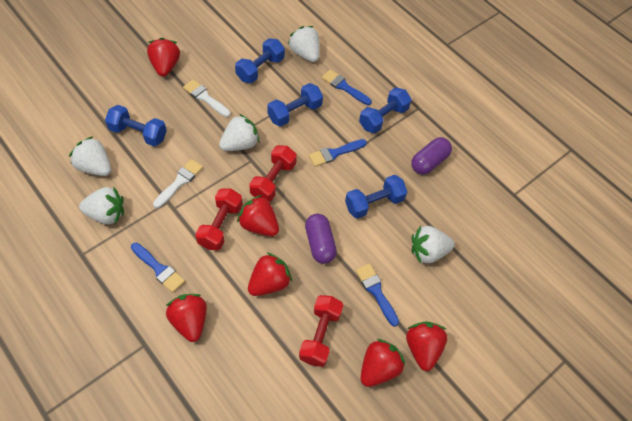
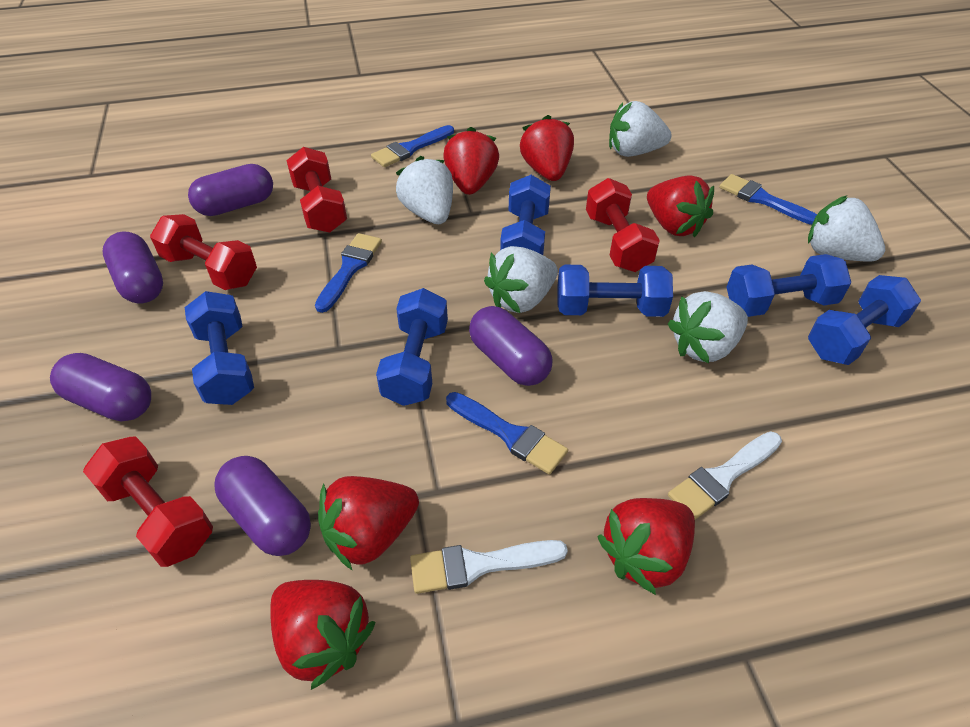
blue dumbbell: 5 -> 6
purple capsule: 2 -> 5
red dumbbell: 3 -> 4

